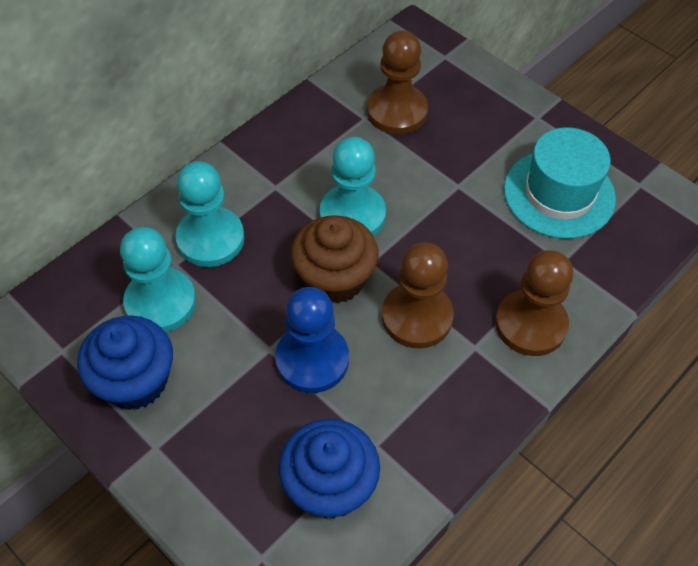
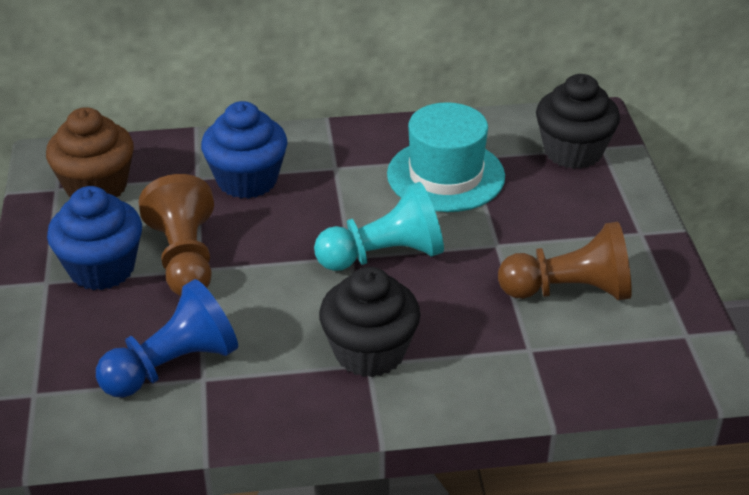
black cupcake: 0 -> 2
brown pawn: 3 -> 2
turquoise pawn: 3 -> 1

